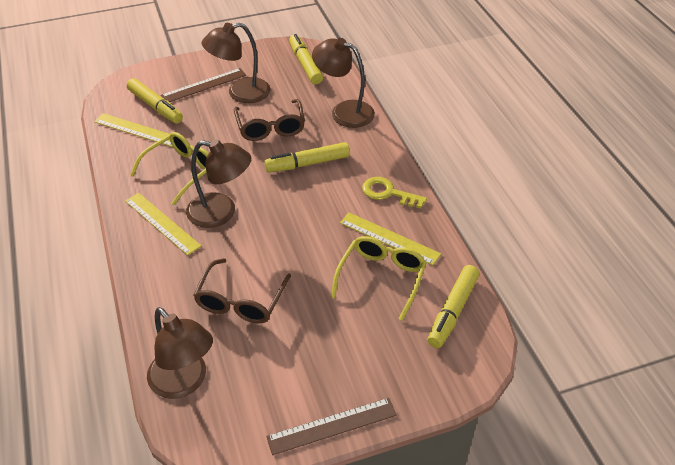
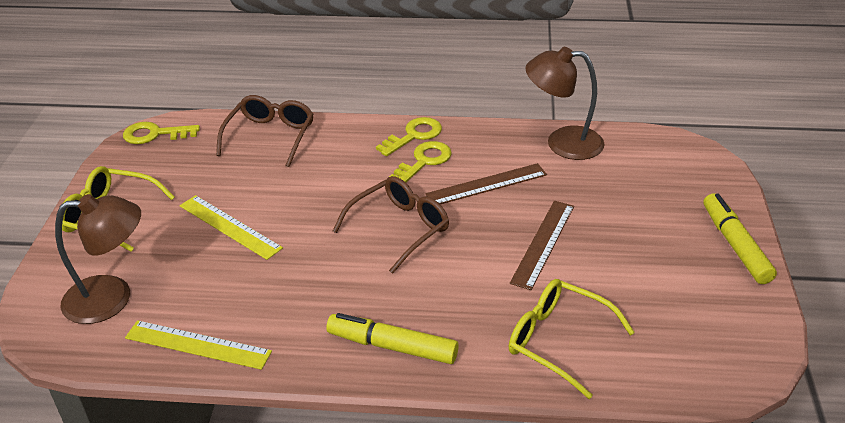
brown lamp: 4 -> 2
yellow key: 1 -> 3
yellow marker: 4 -> 2
yellow ruler: 3 -> 2

